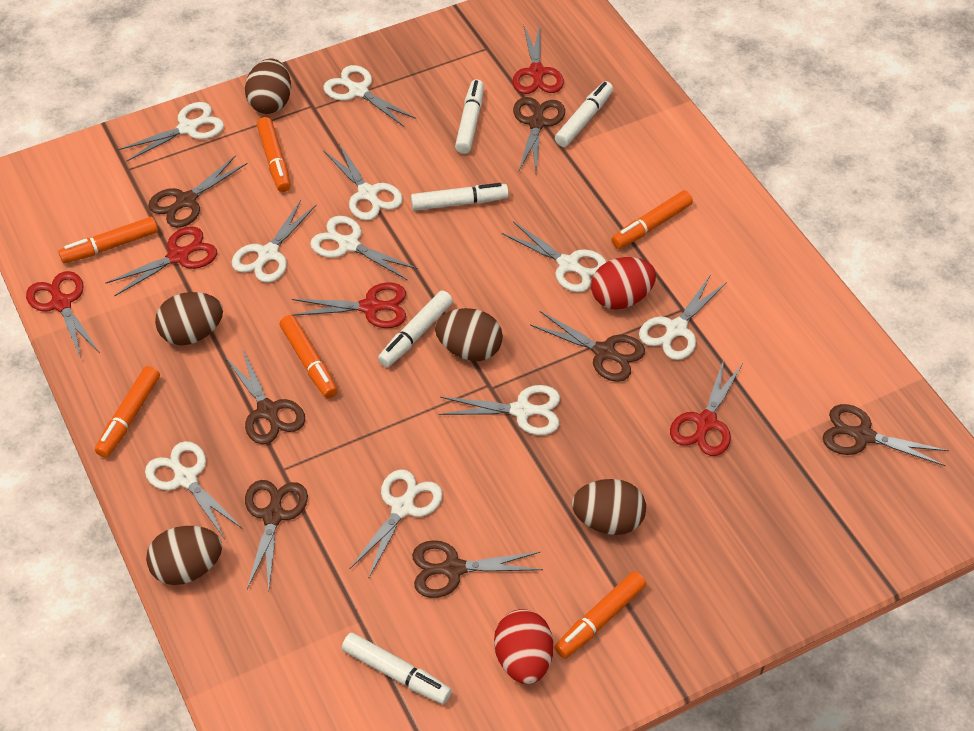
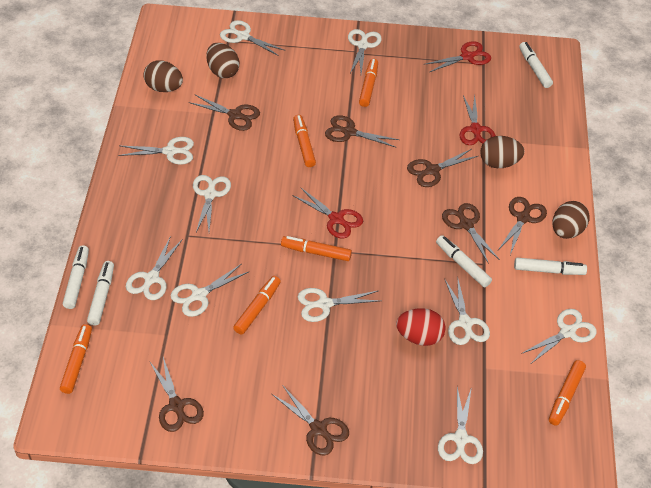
brown egg: 5 -> 4
red egg: 2 -> 1
red scissors: 5 -> 3

